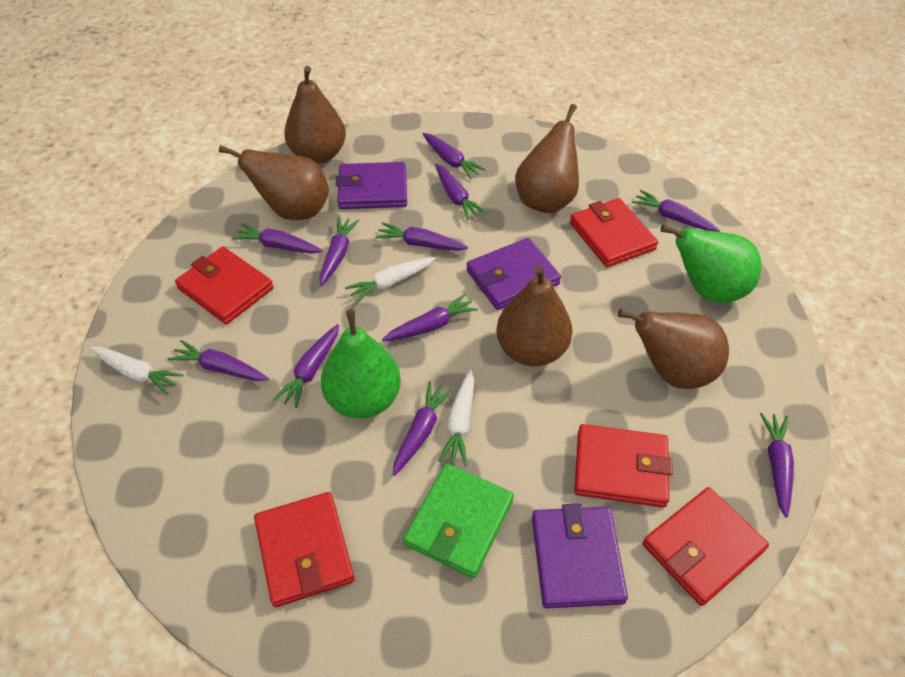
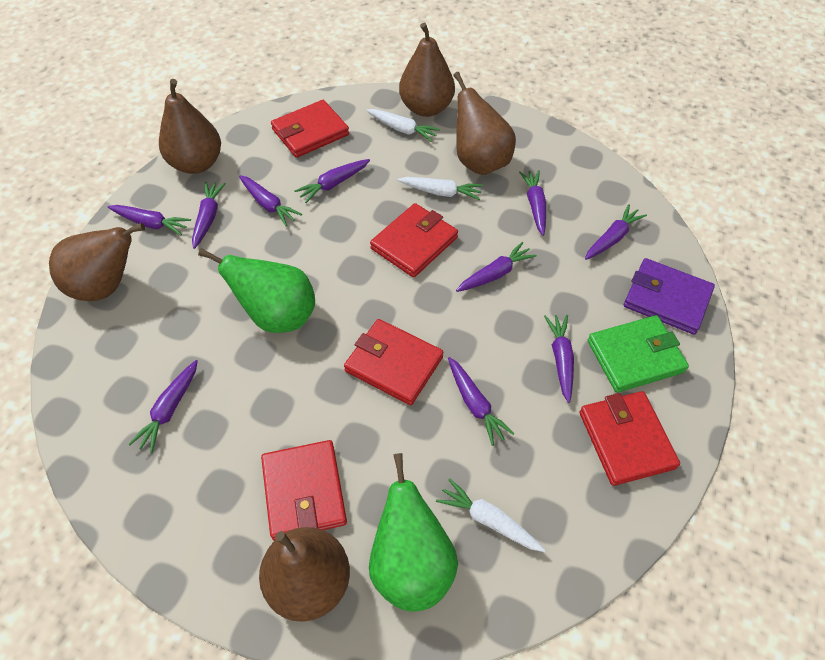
purple carrot: 11 -> 10
purple wallet: 3 -> 1

